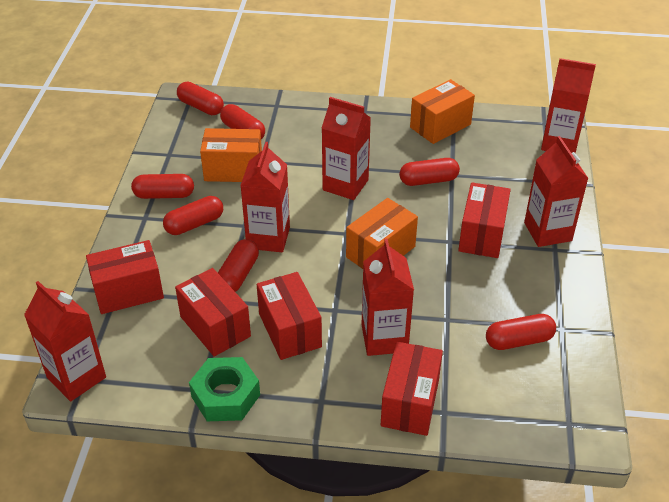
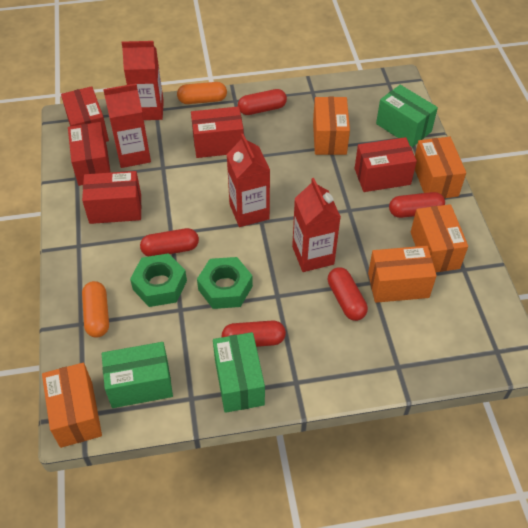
green box: 0 -> 3
green nut: 1 -> 2
orange box: 3 -> 5
orange capsule: 0 -> 2
red capsule: 7 -> 5
red carton: 6 -> 4

